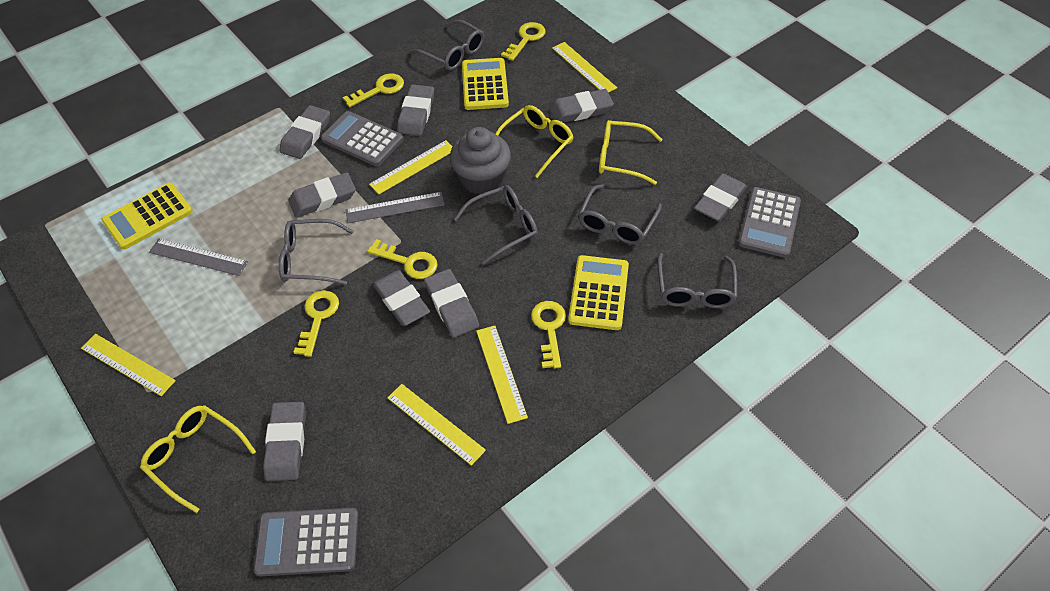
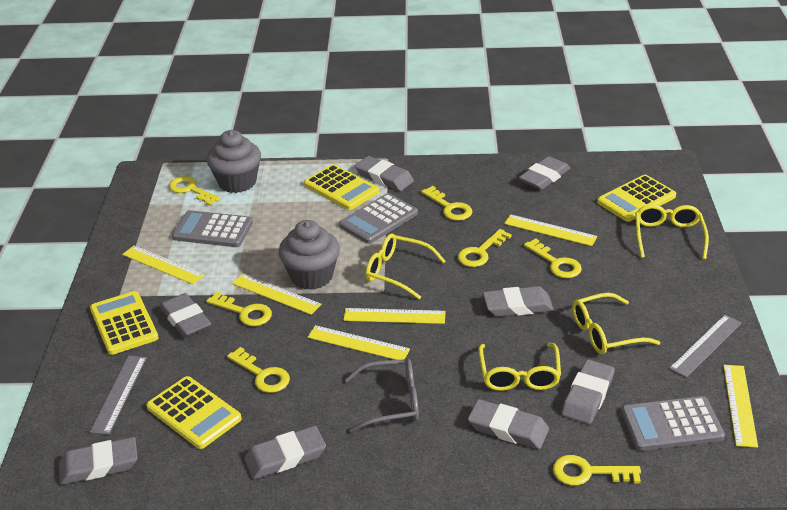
grey cupcake: 1 -> 2
grey glasses: 5 -> 1
yellow calculator: 3 -> 4
yellow glasses: 3 -> 4
yellow key: 5 -> 7
yellow ruler: 5 -> 6

